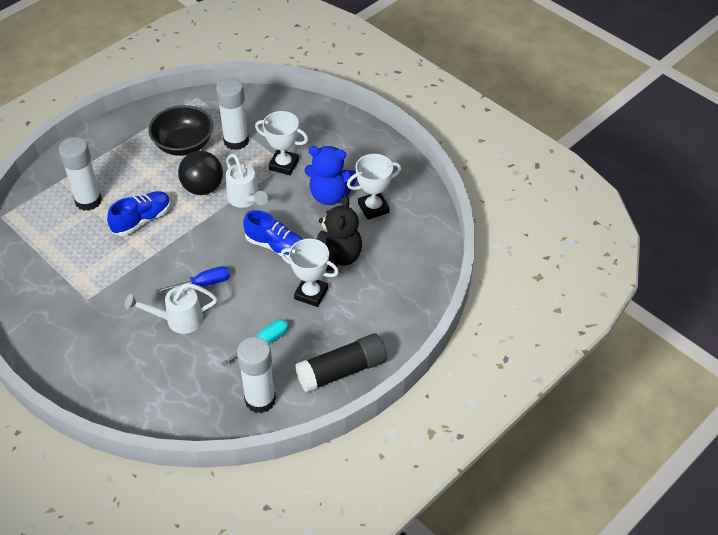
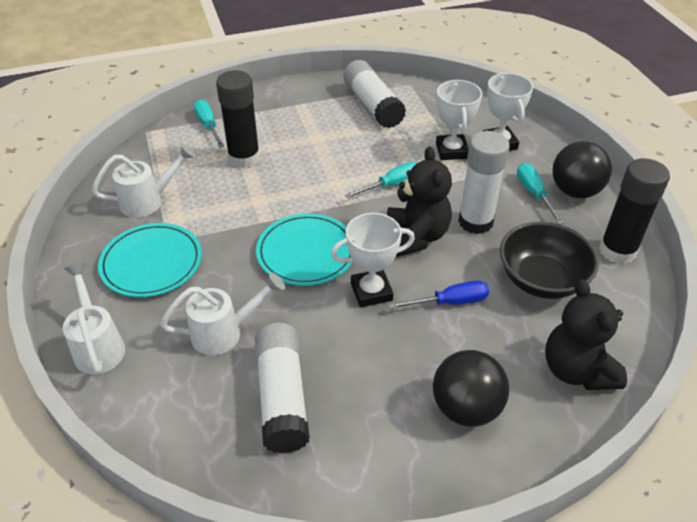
black ball: 1 -> 2
black glue stick: 1 -> 2
black teddy bear: 1 -> 2
blue shoe: 2 -> 0
blue teddy bear: 1 -> 0
turquoise plate: 0 -> 2
turquoise screwdriver: 1 -> 3
white watering can: 2 -> 3

